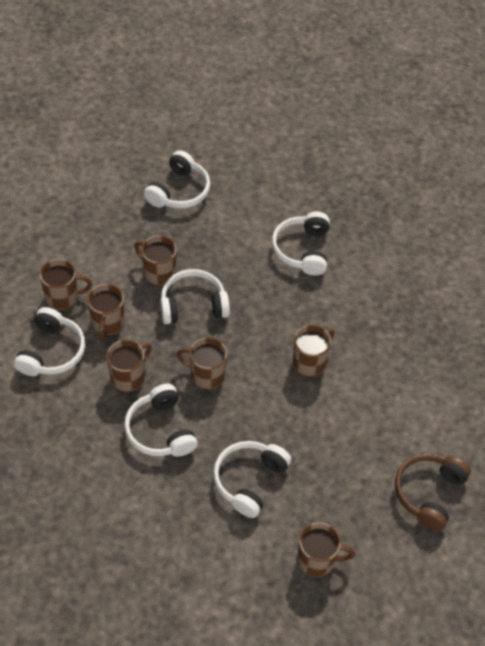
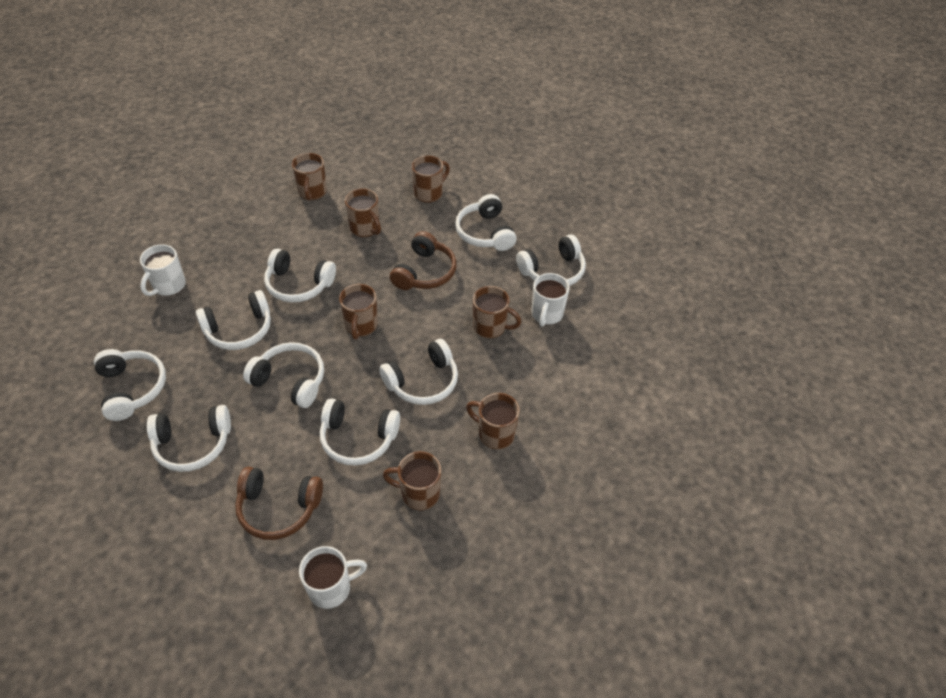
brown headphones: 1 -> 2
white headphones: 6 -> 9
white mug: 0 -> 3

